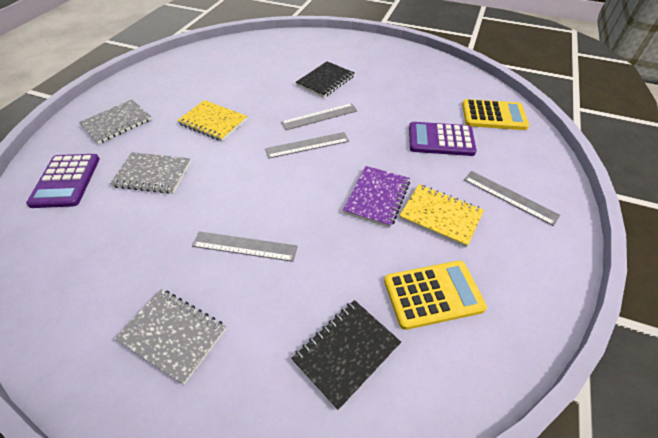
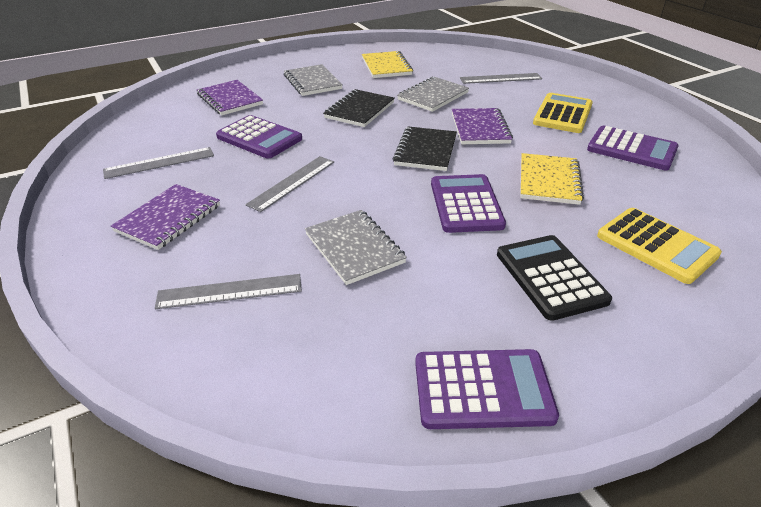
black calculator: 0 -> 1
purple calculator: 2 -> 4
purple notebook: 1 -> 3

